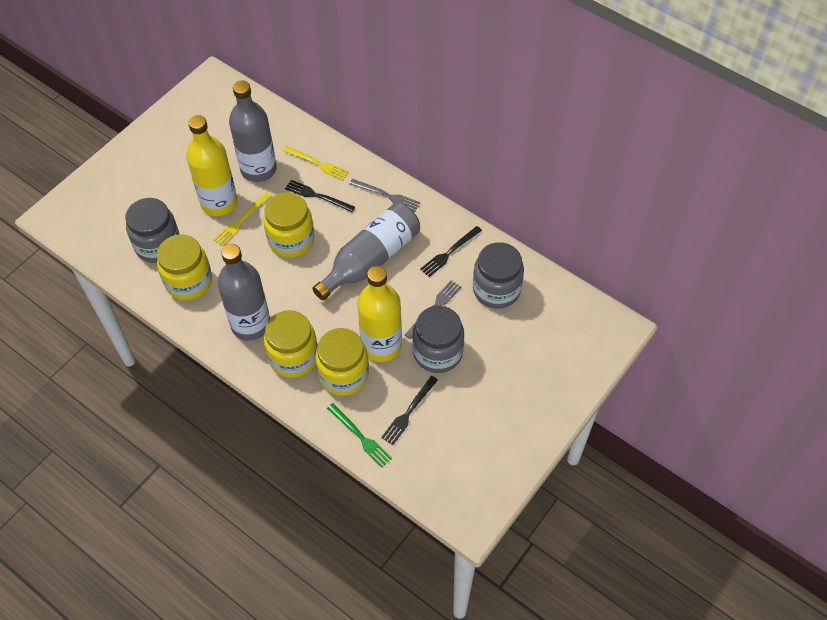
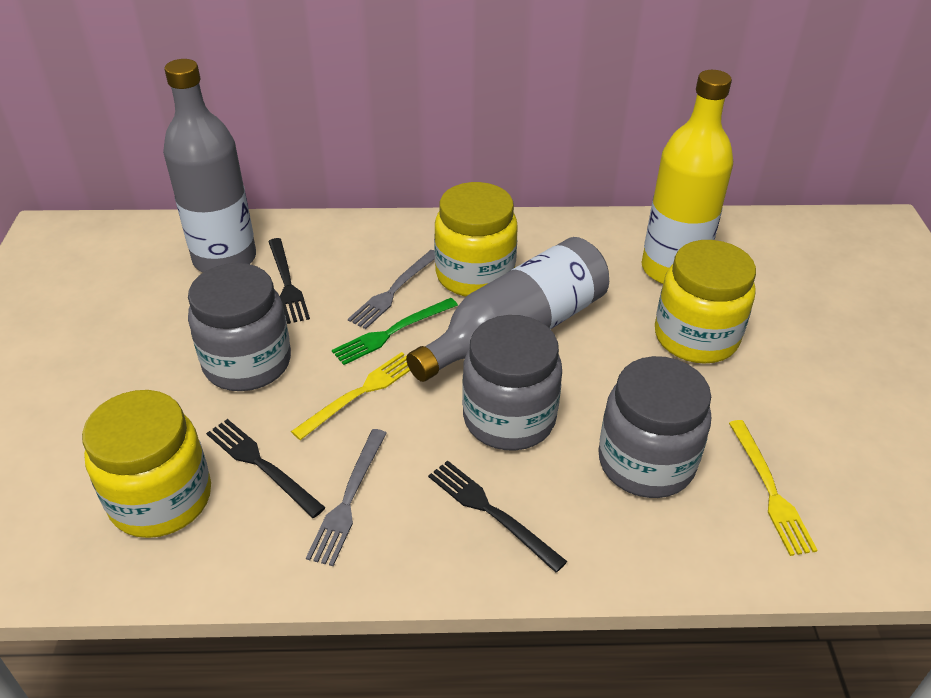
grey bottle: 3 -> 2
yellow bottle: 2 -> 1
yellow jar: 4 -> 3

